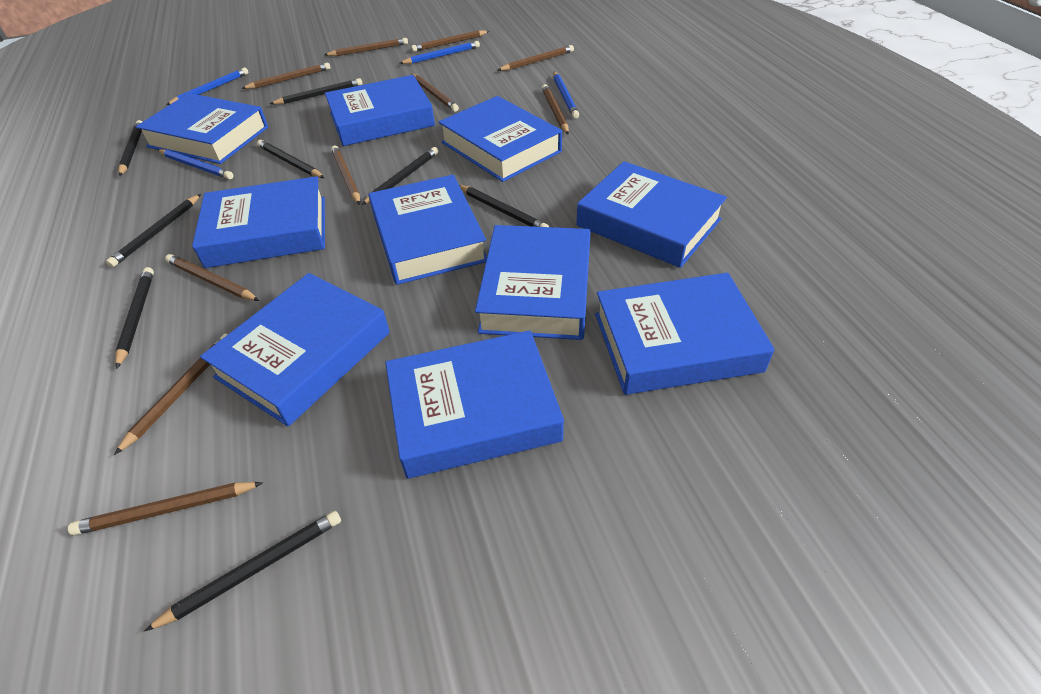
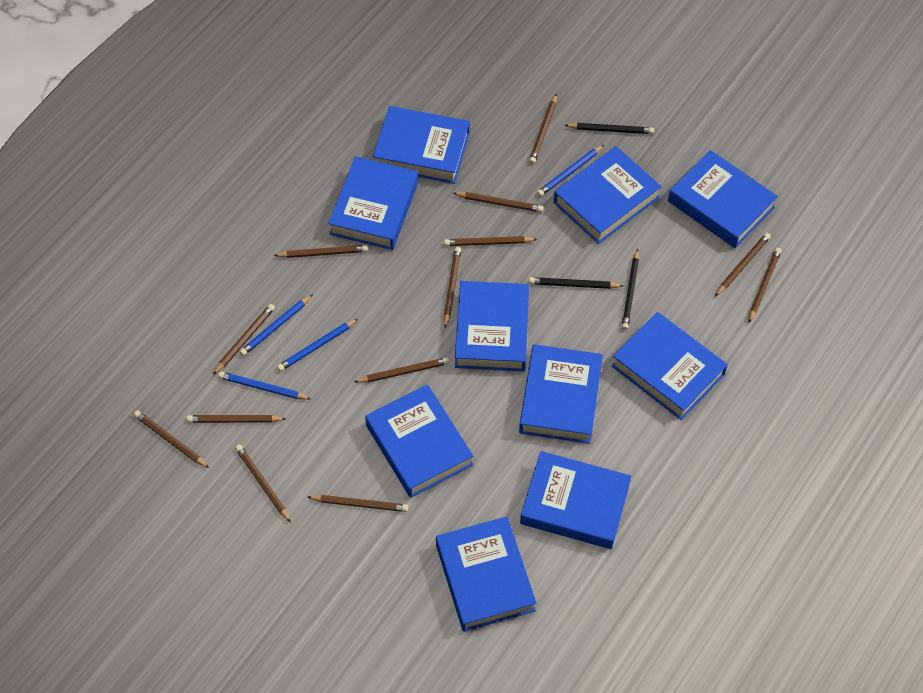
black pencil: 8 -> 3
brown pencil: 10 -> 13

